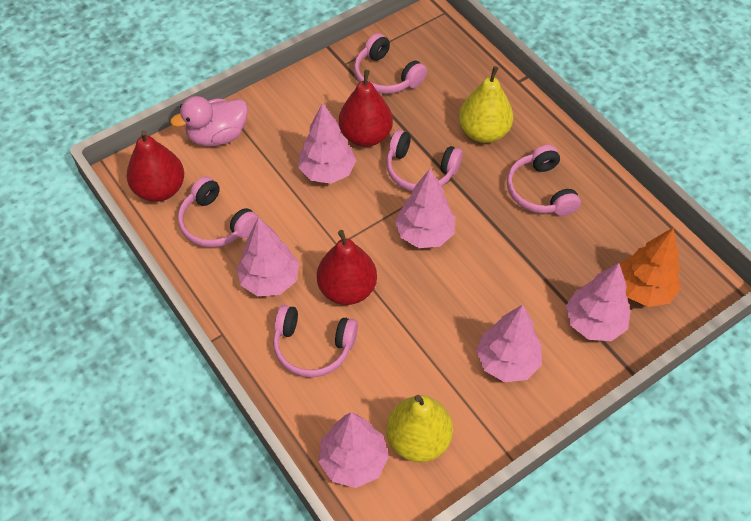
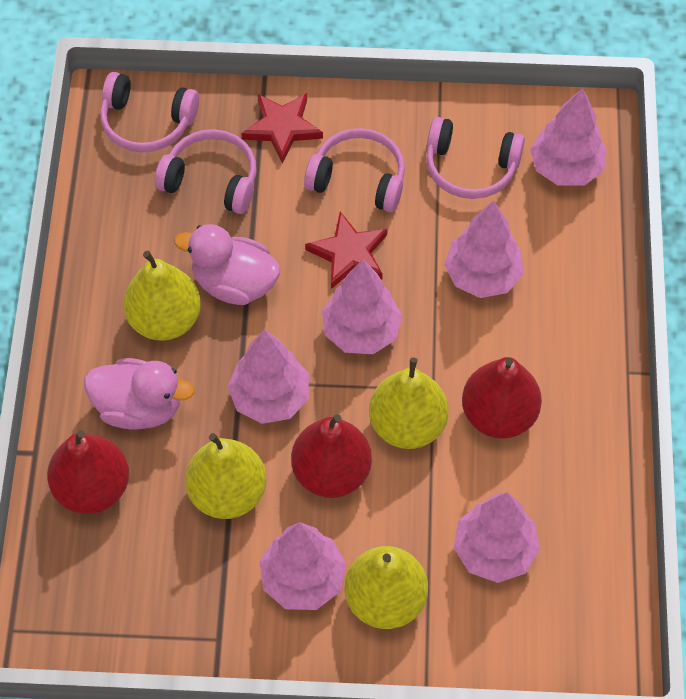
orange tree: 1 -> 0
pink duck: 1 -> 2
pink headphones: 5 -> 4
red star: 0 -> 2
yellow pear: 2 -> 4

